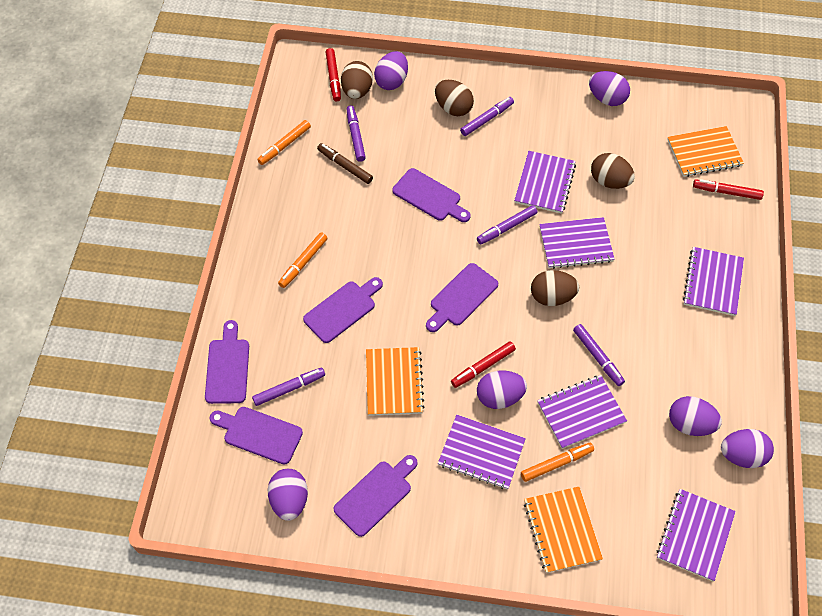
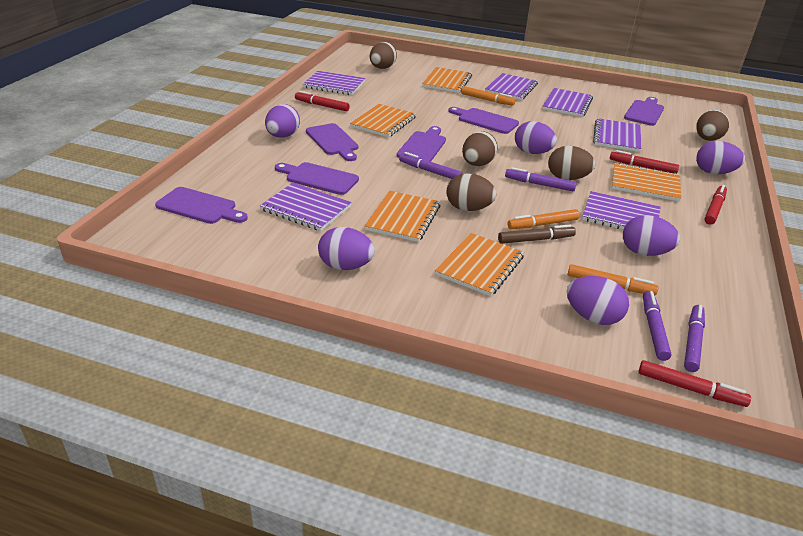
brown egg: 4 -> 5
orange notebook: 3 -> 5
purple marker: 5 -> 4
red marker: 3 -> 4

